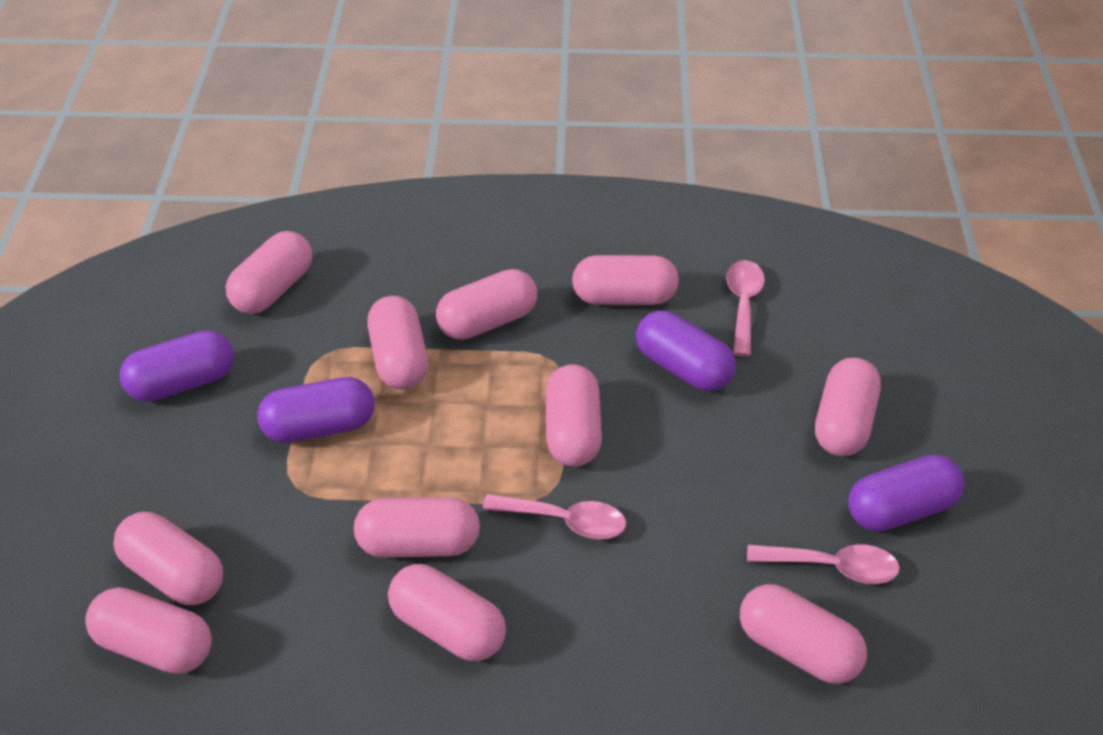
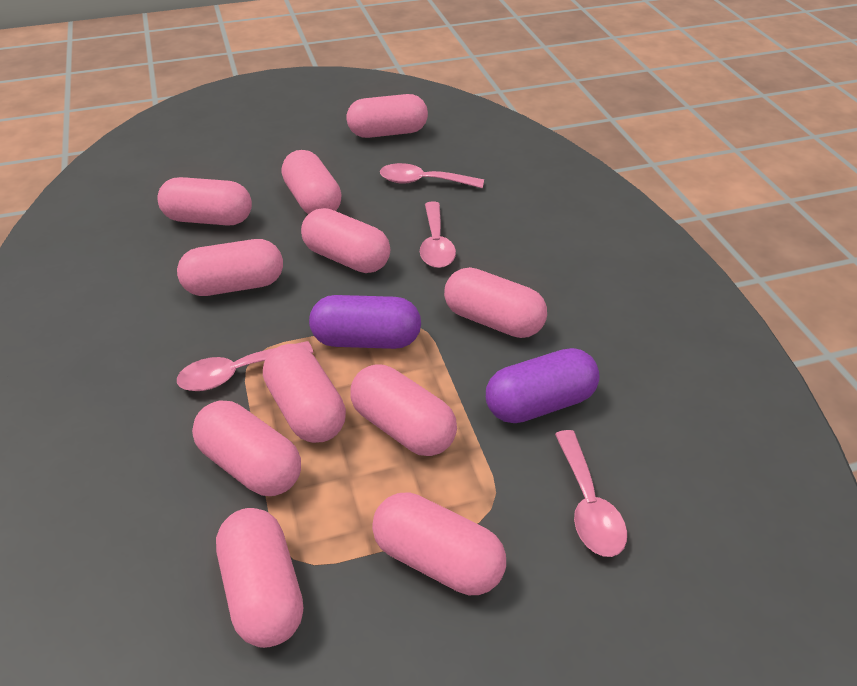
pink spoon: 3 -> 4
purple capsule: 4 -> 2

